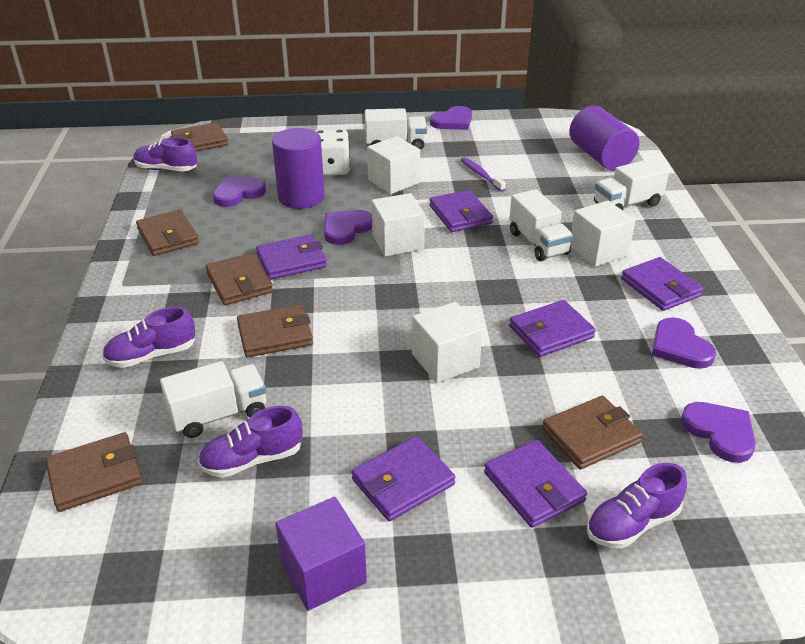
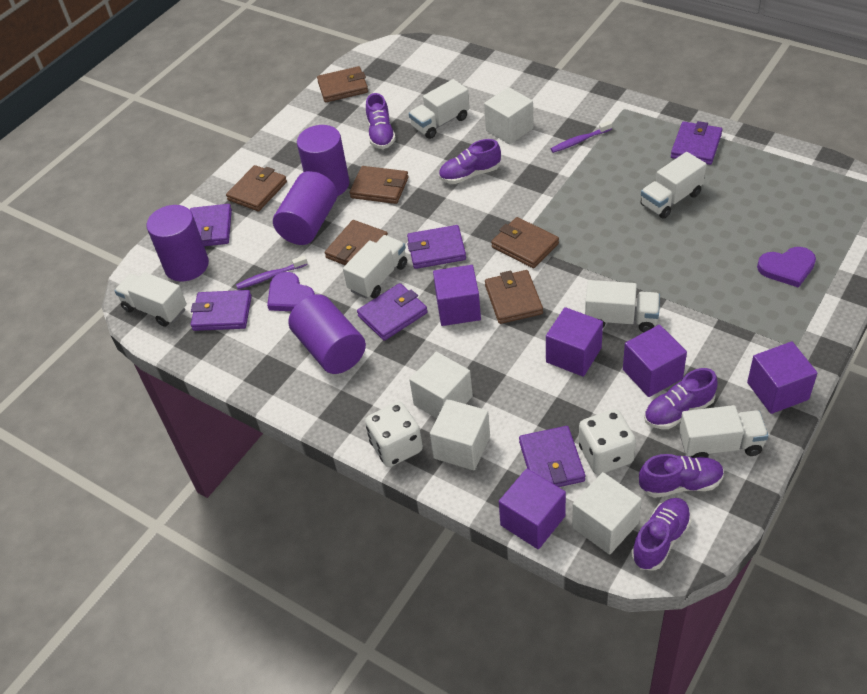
purple cube: 1 -> 5
purple cylinder: 2 -> 4
purple heart: 5 -> 2
purple shoe: 4 -> 5
purple toothbrush: 1 -> 2
white dice: 1 -> 2
white truck: 4 -> 6

